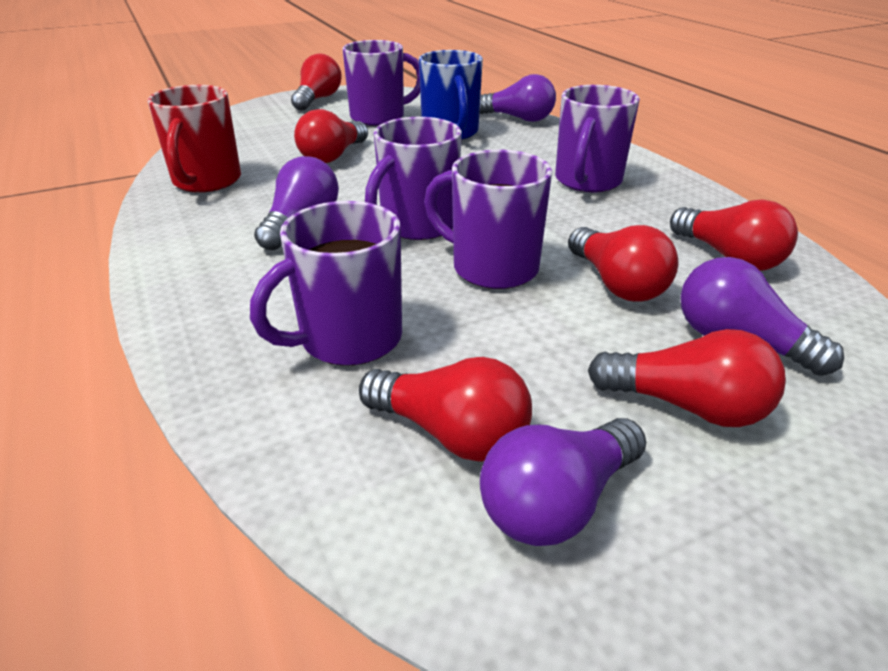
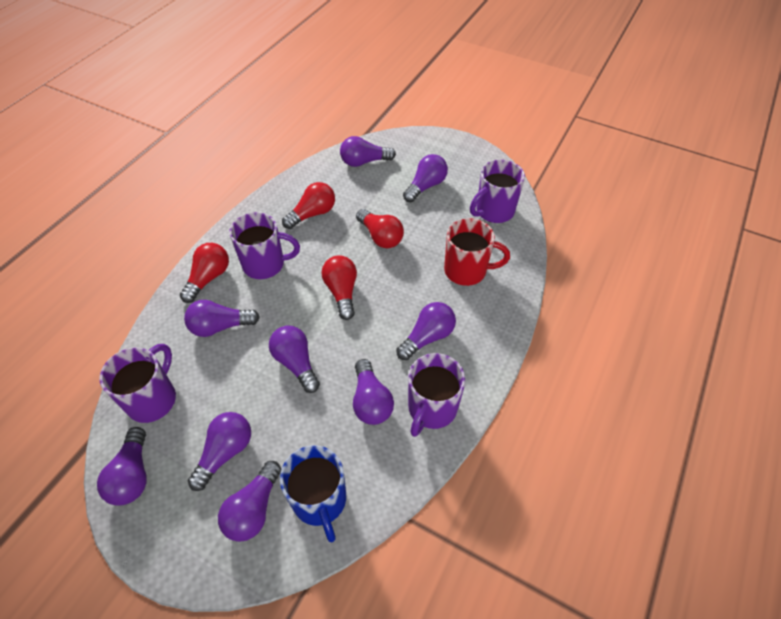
purple light bulb: 4 -> 9
purple mug: 5 -> 4
red light bulb: 6 -> 4

